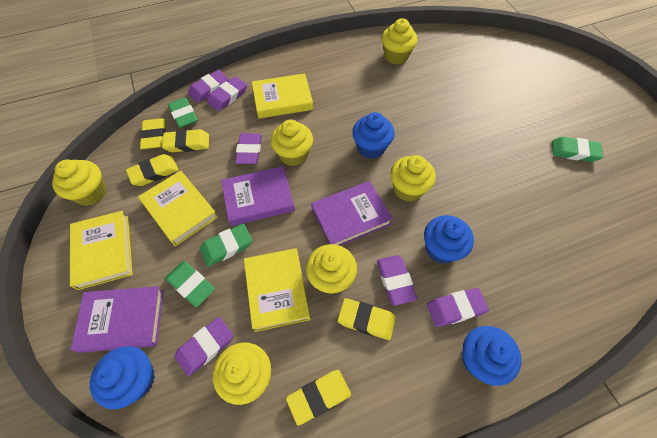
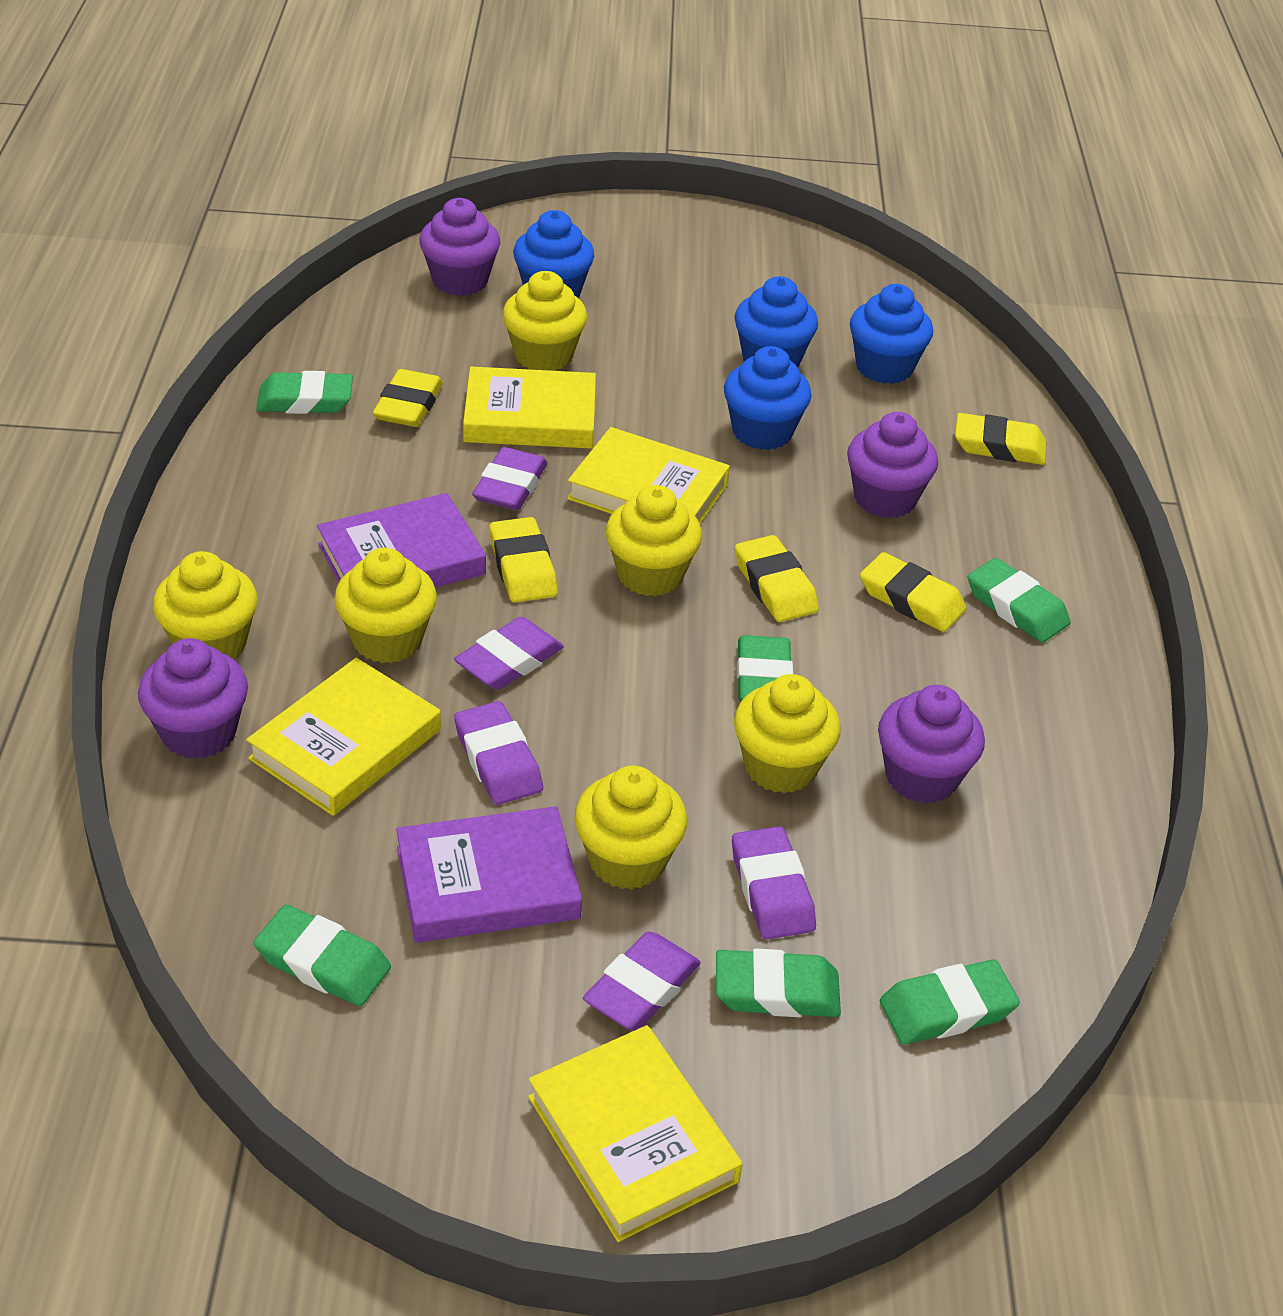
green eraser: 4 -> 6
purple book: 3 -> 2
purple cupcake: 0 -> 4
purple eraser: 6 -> 5

